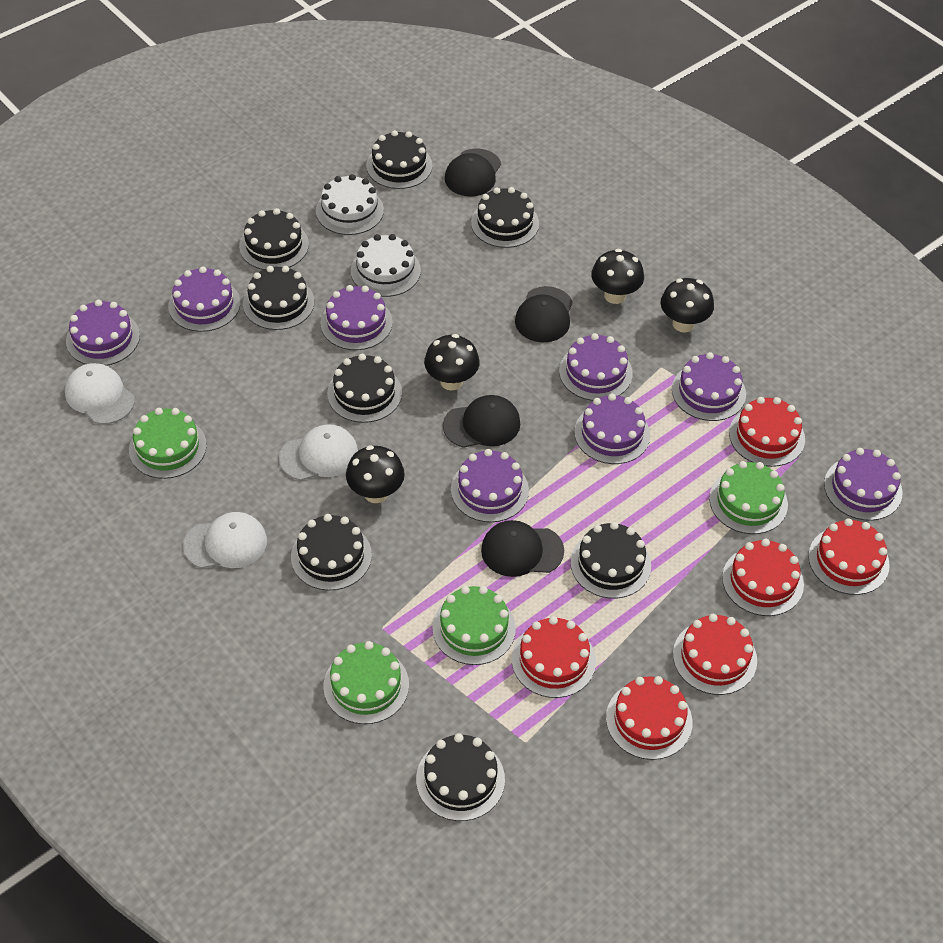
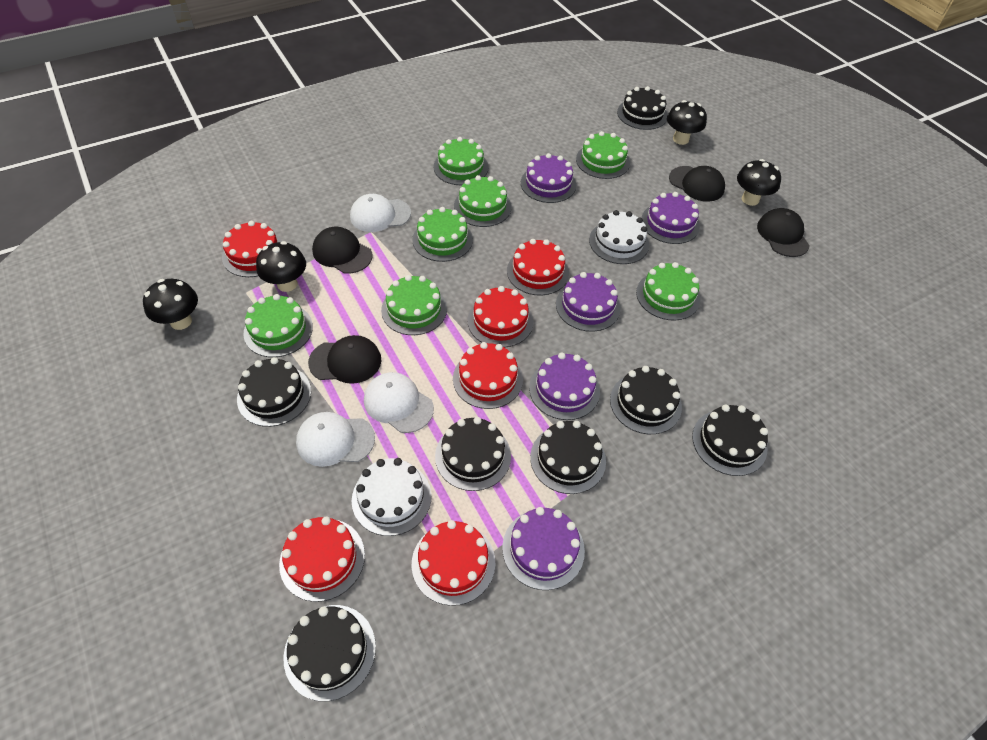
black cake: 8 -> 7
green cake: 4 -> 7
purple cake: 8 -> 5

